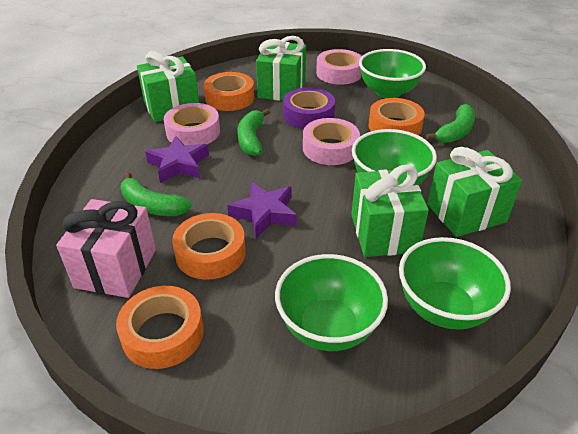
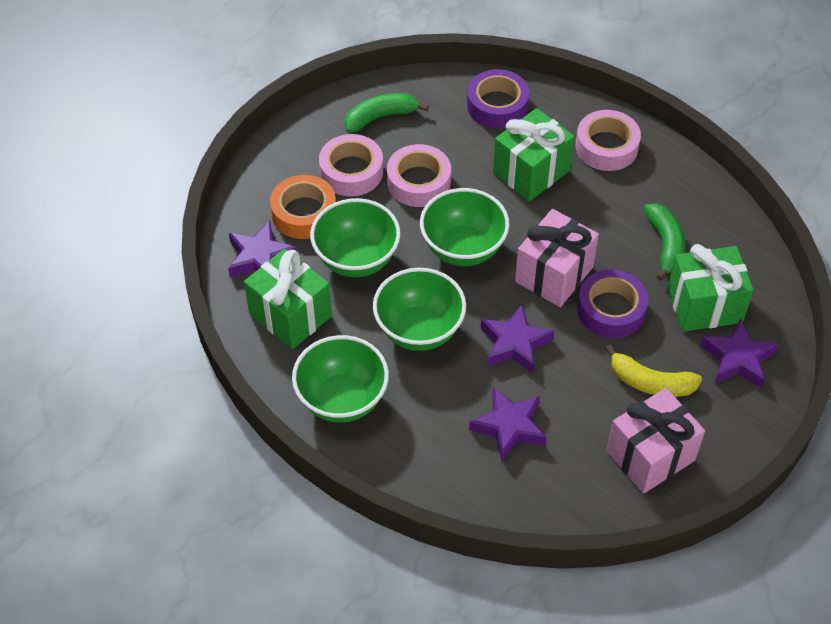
green banana: 3 -> 2
green gift: 4 -> 3
orange tape: 4 -> 1
pink gift: 1 -> 2
purple star: 2 -> 4
purple tape: 1 -> 2
yellow banana: 0 -> 1

